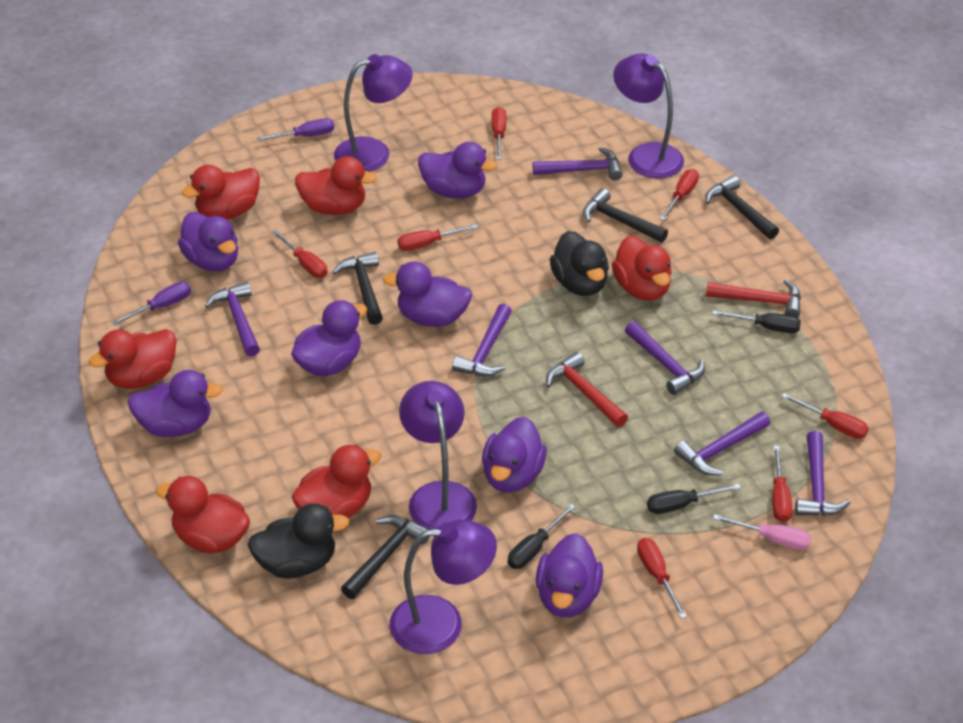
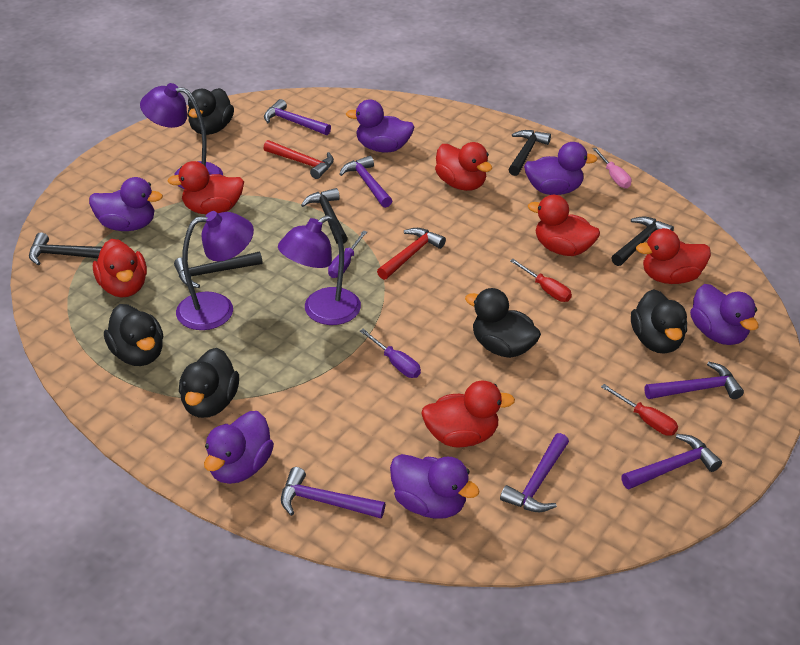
black duck: 2 -> 5
black hammer: 4 -> 5
black screwdriver: 3 -> 0
purple duck: 7 -> 6
purple lamp: 4 -> 3
red screwdriver: 7 -> 2

